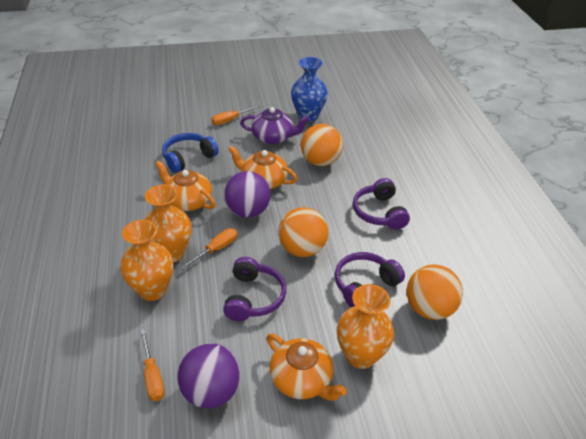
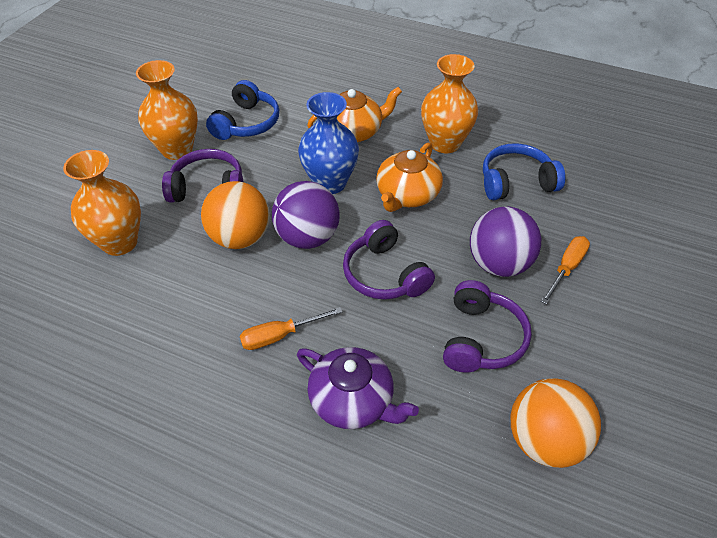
blue headphones: 1 -> 2
orange ball: 3 -> 2
orange screwdriver: 3 -> 2
orange teapot: 3 -> 2

